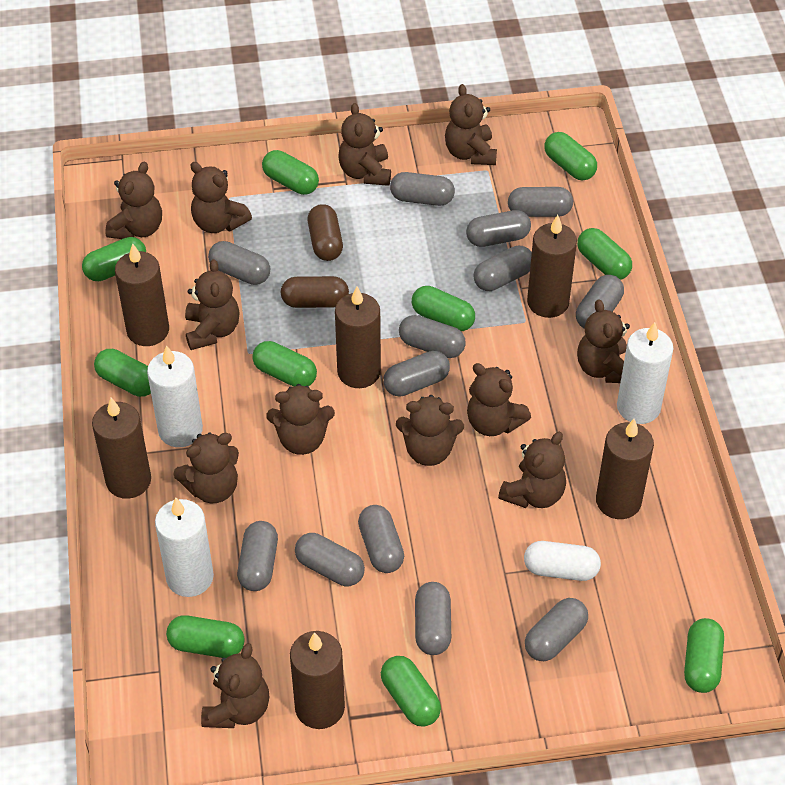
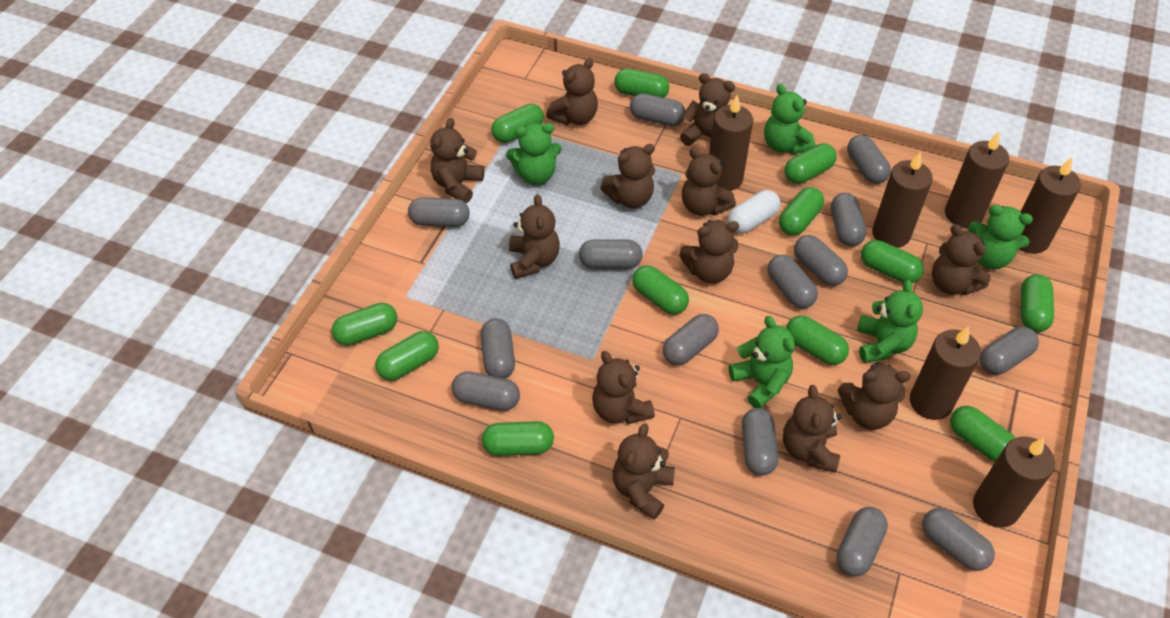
brown capsule: 2 -> 0
green capsule: 10 -> 12
green teddy bear: 0 -> 5
grey capsule: 13 -> 14
white candle: 3 -> 0

